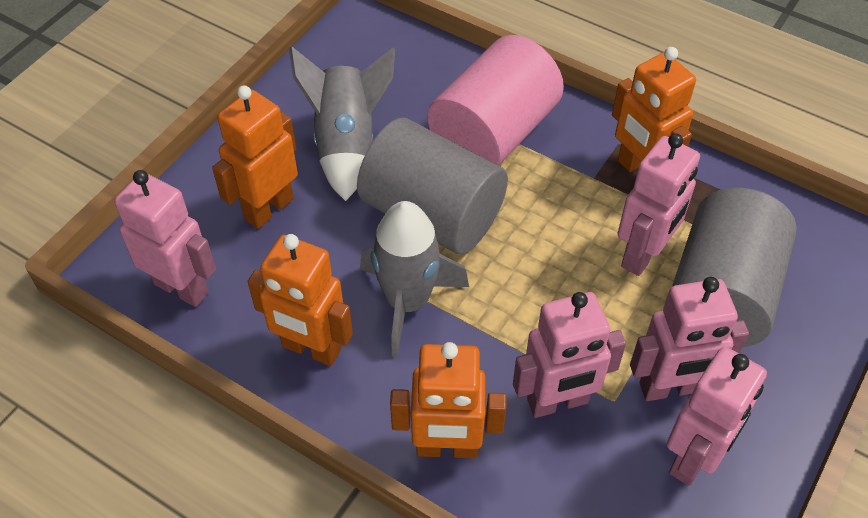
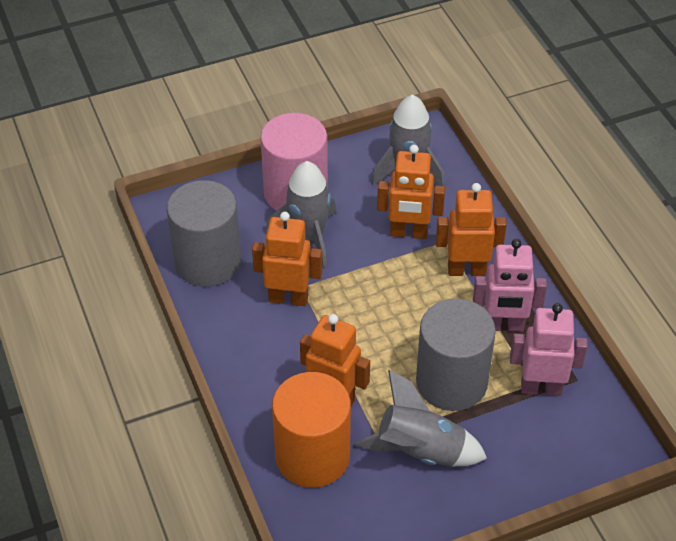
grey rocket: 2 -> 3
orange cylinder: 0 -> 1
pink robot: 5 -> 2

